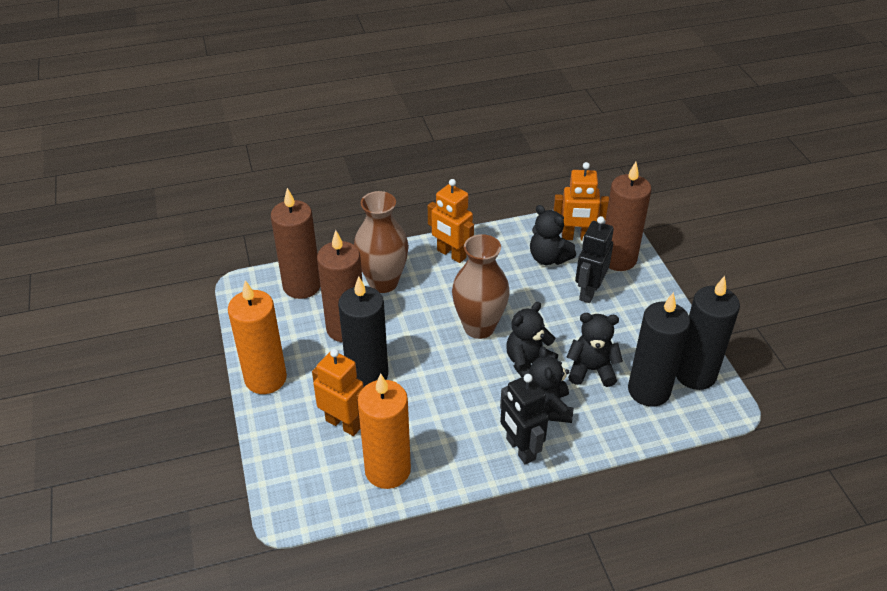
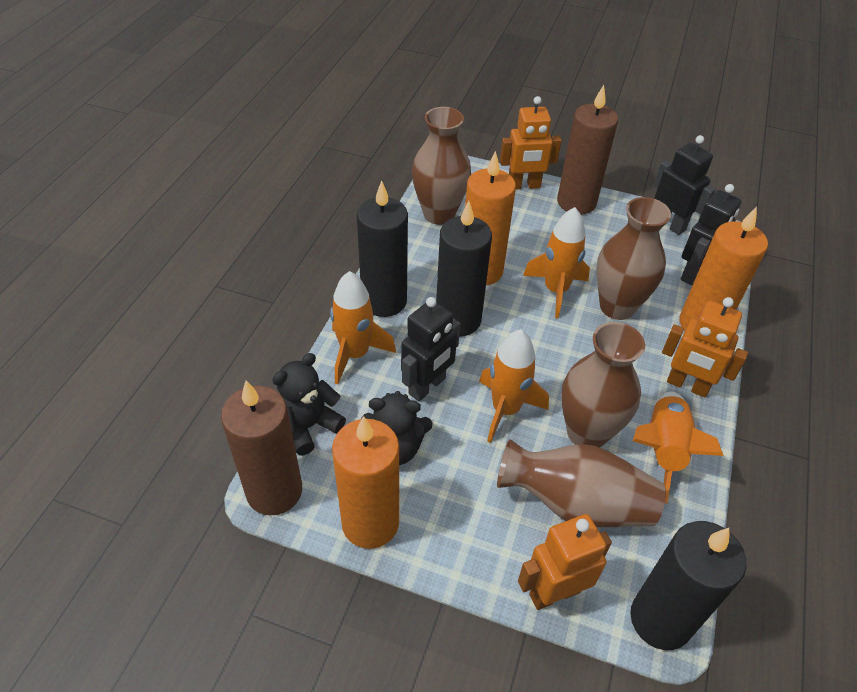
black robot: 2 -> 3
black teddy bear: 4 -> 2
brown candle: 3 -> 2
brown vase: 2 -> 4
orange candle: 2 -> 3
orange rocket: 0 -> 4

